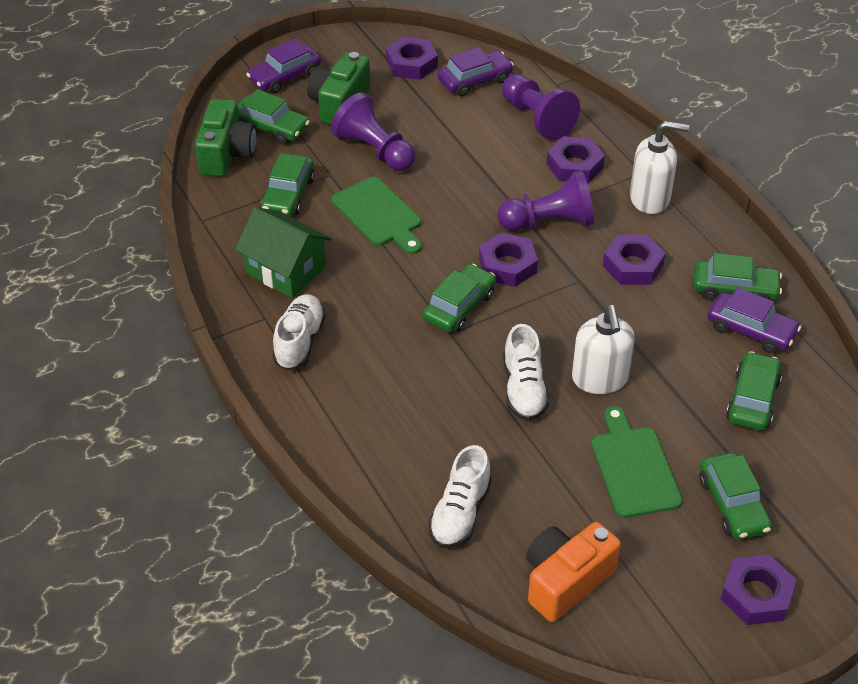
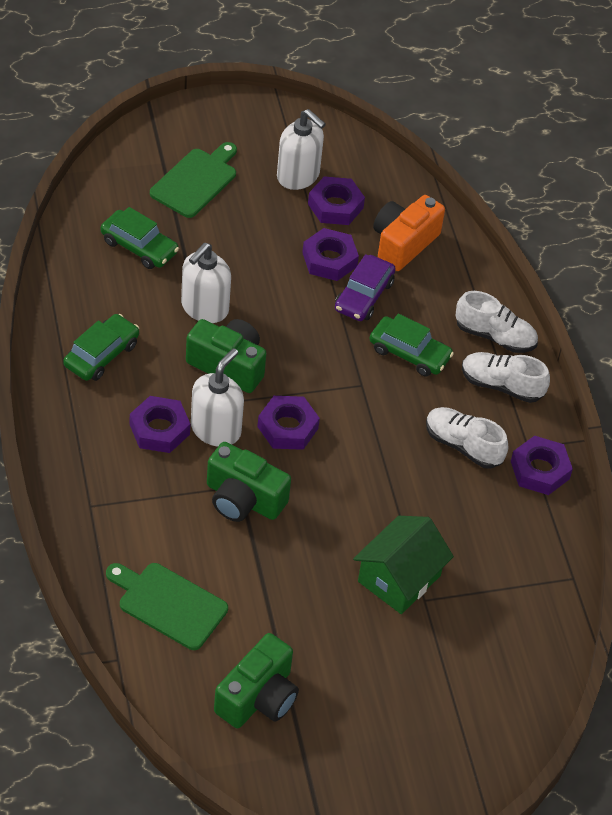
green camera: 2 -> 3
green car: 6 -> 3
purple car: 3 -> 1
purple pawn: 3 -> 0
white soap dispenser: 2 -> 3

